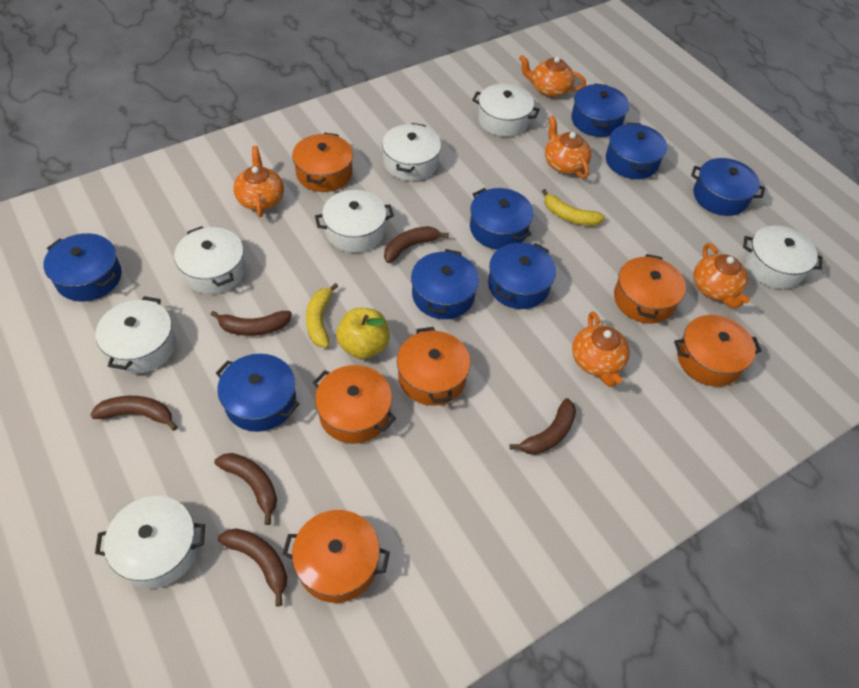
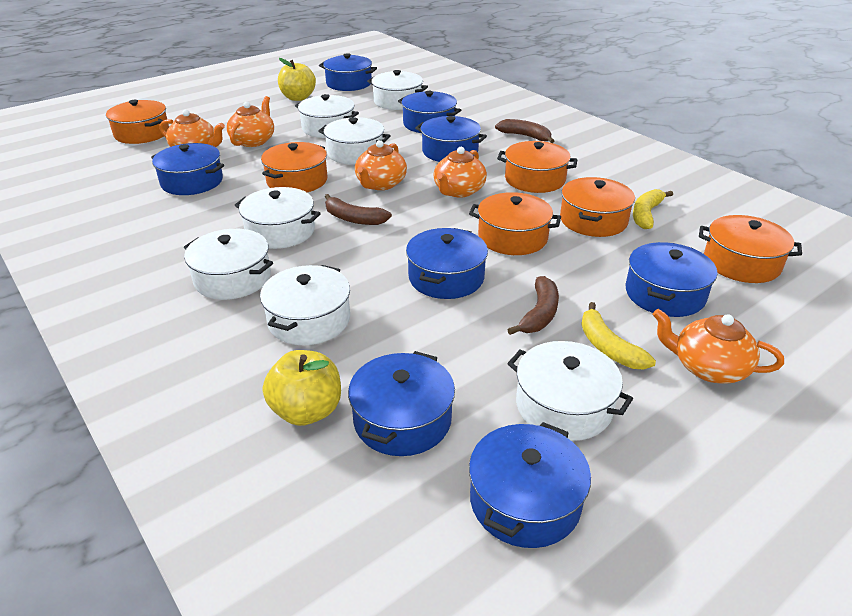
brown banana: 6 -> 3
yellow apple: 1 -> 2

